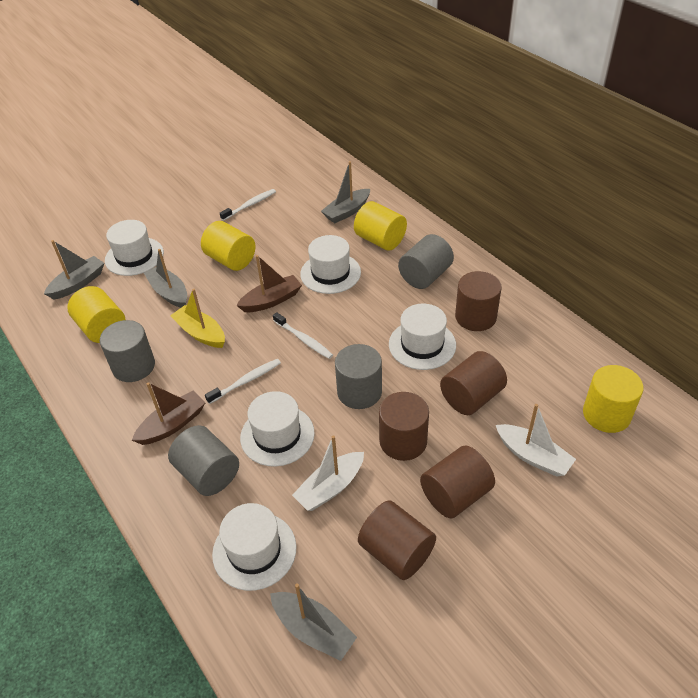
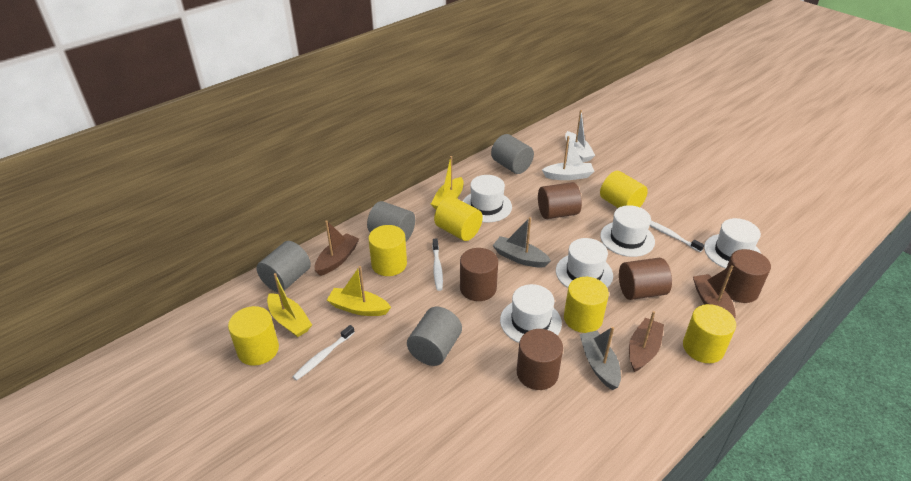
brown boat: 2 -> 3
grey boat: 4 -> 2
yellow boat: 1 -> 3
yellow cylinder: 4 -> 6

